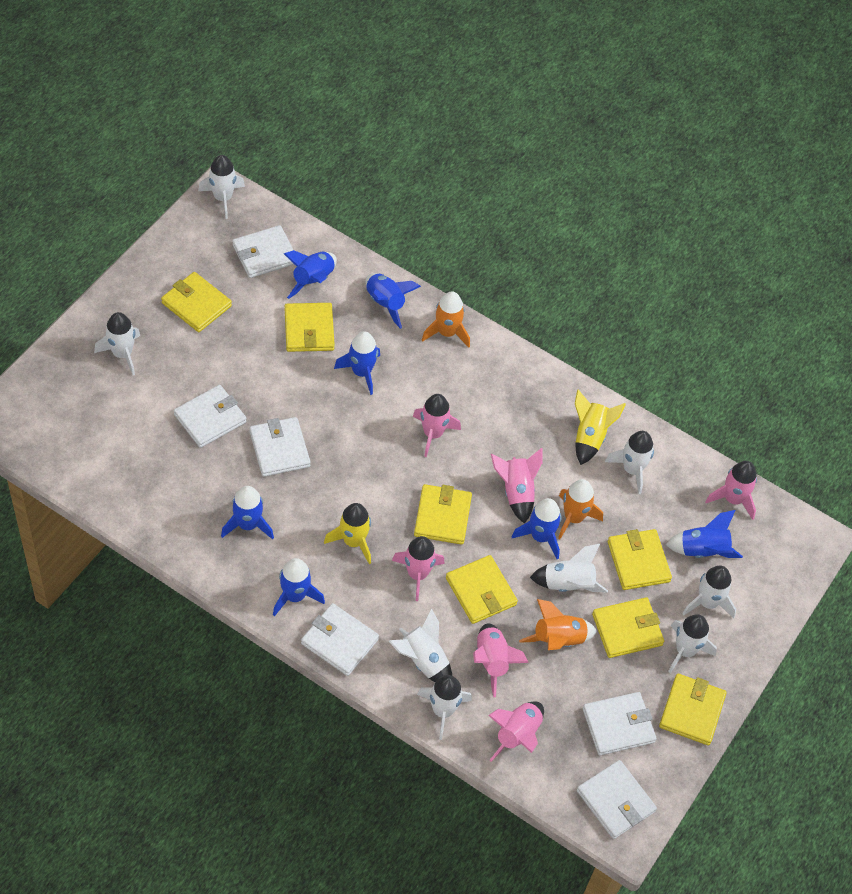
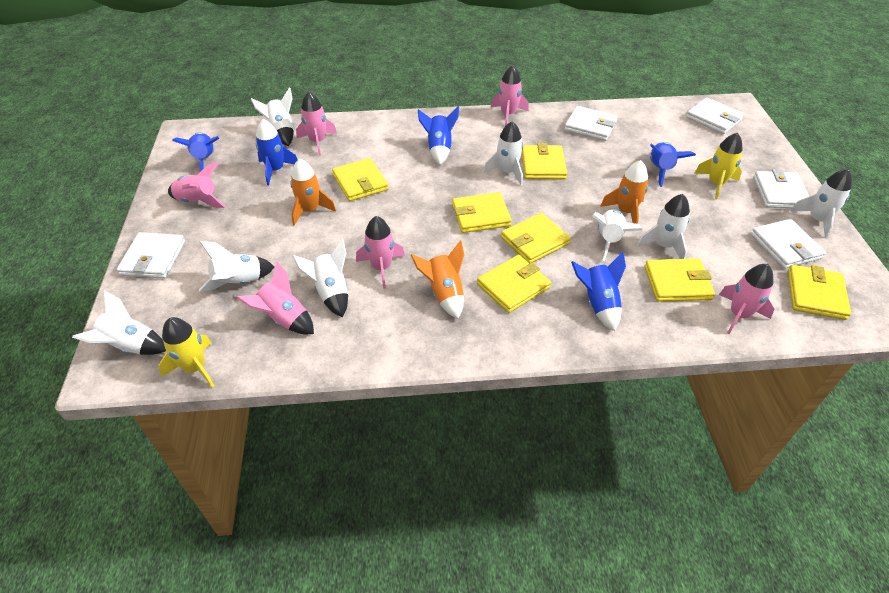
blue rocket: 7 -> 5
white wallet: 6 -> 5

